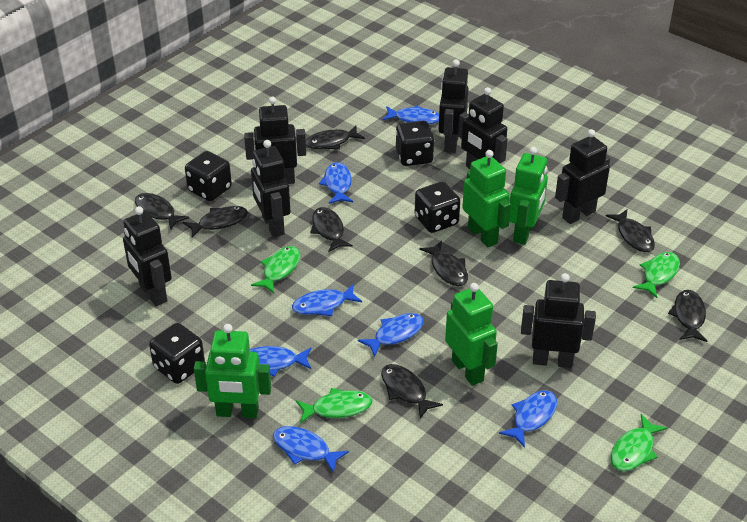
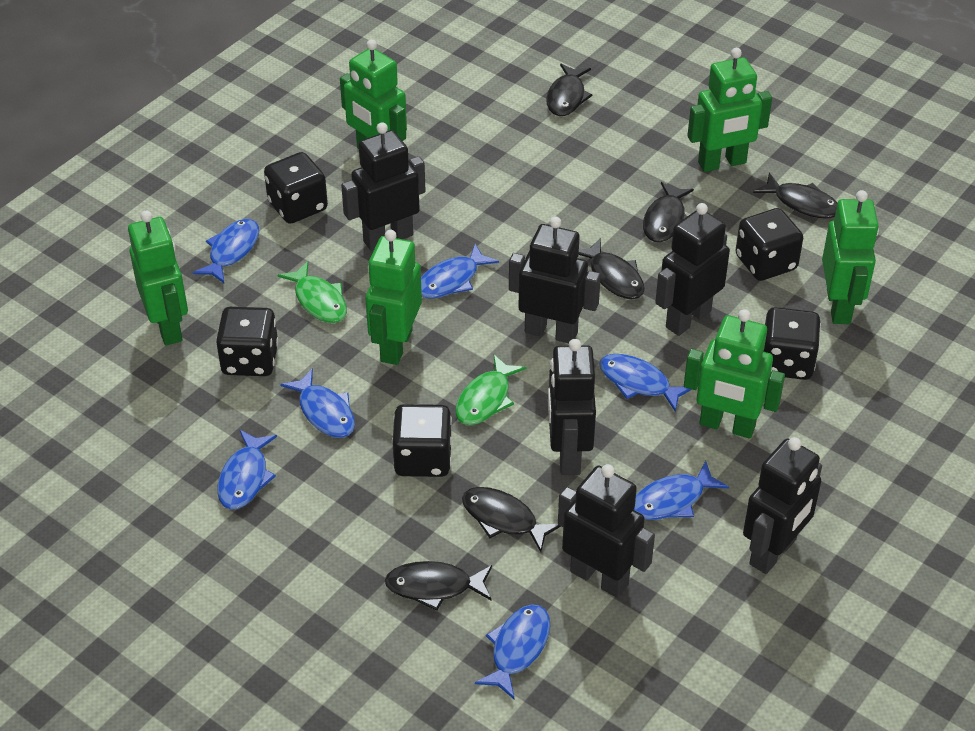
black dice: 4 -> 5
black fish: 8 -> 6
black robot: 7 -> 6
green fish: 4 -> 2
green robot: 4 -> 6

